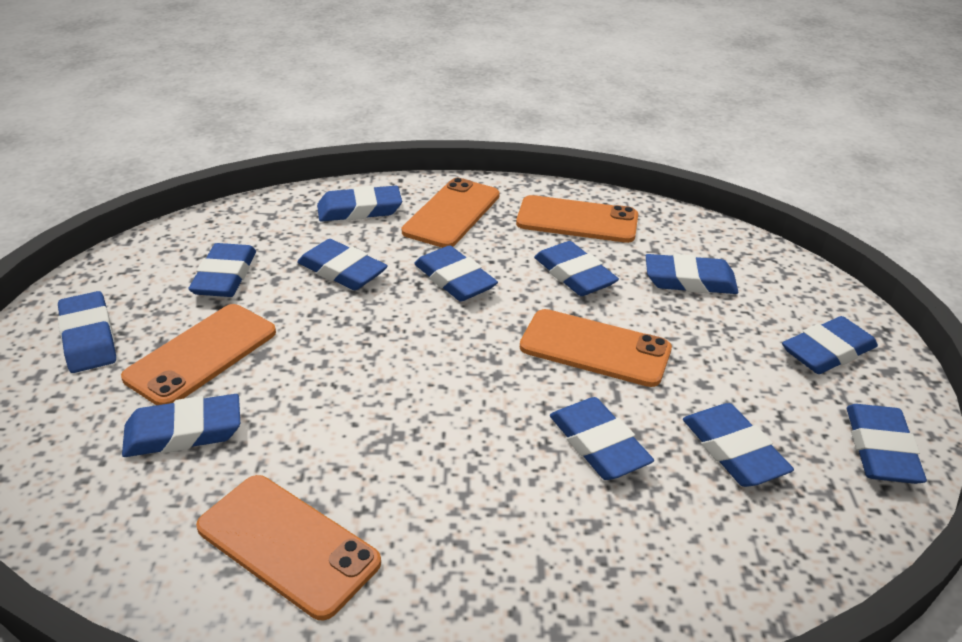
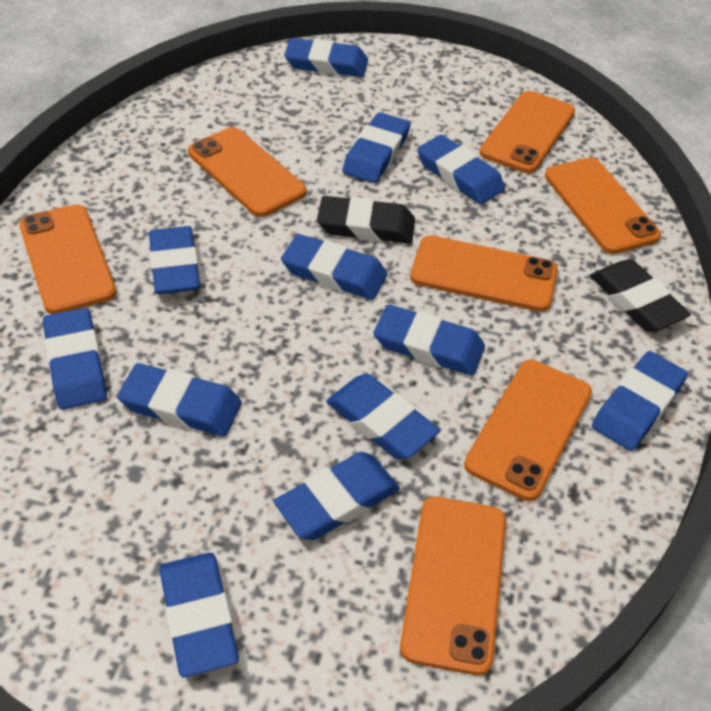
black eraser: 0 -> 2
orange phone: 5 -> 7

